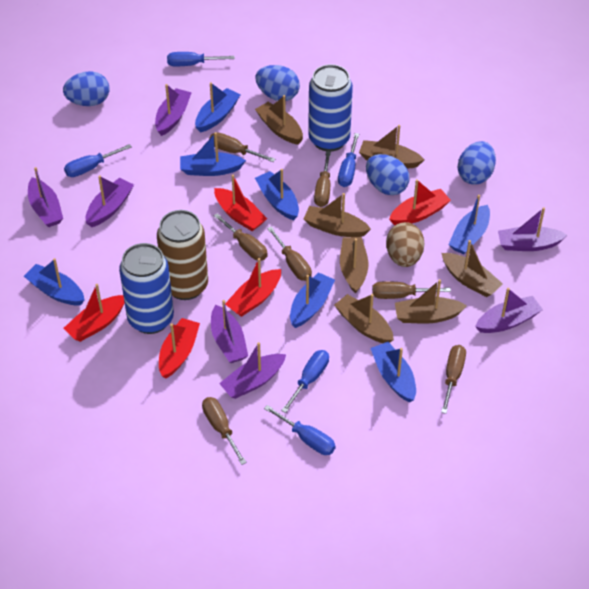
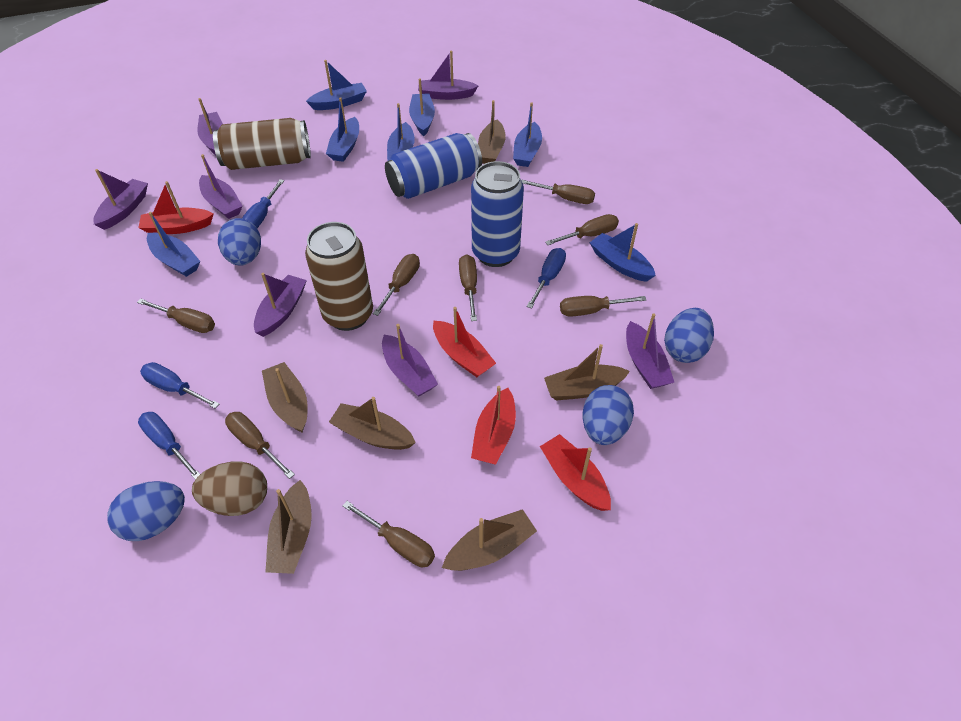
blue screwdriver: 5 -> 4
brown boat: 7 -> 6
brown can: 1 -> 2
brown screwdriver: 7 -> 8
red boat: 5 -> 4

